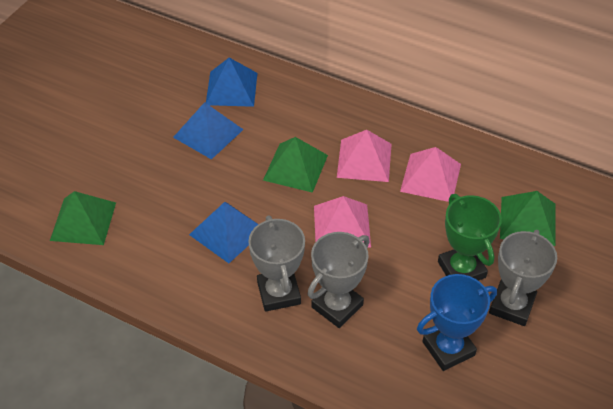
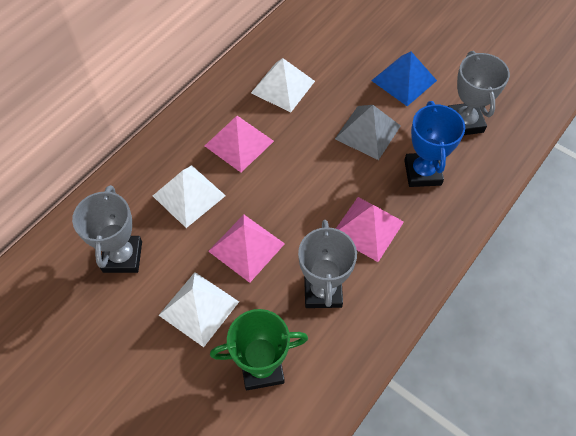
blue pyramid: 3 -> 1
green pyramid: 3 -> 0
grey pyramid: 0 -> 1
white pyramid: 0 -> 3

